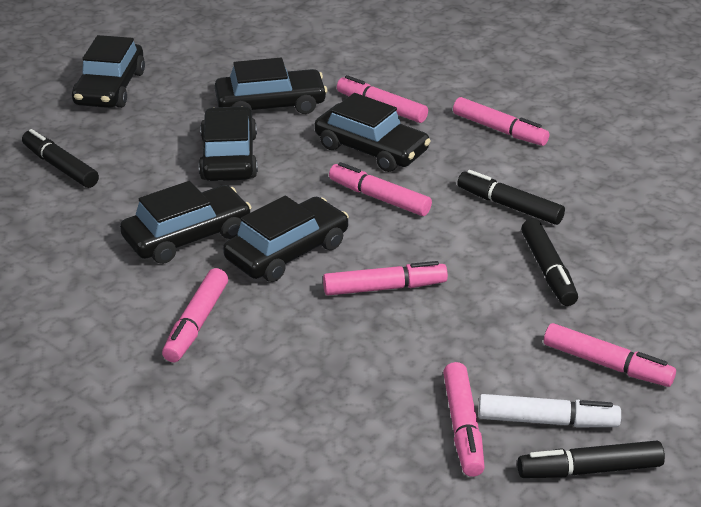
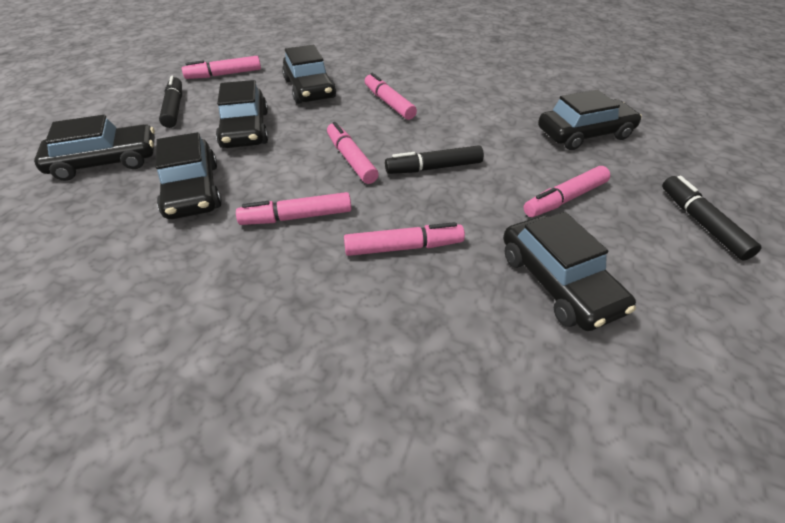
black marker: 4 -> 3
pink marker: 7 -> 6
white marker: 1 -> 0

